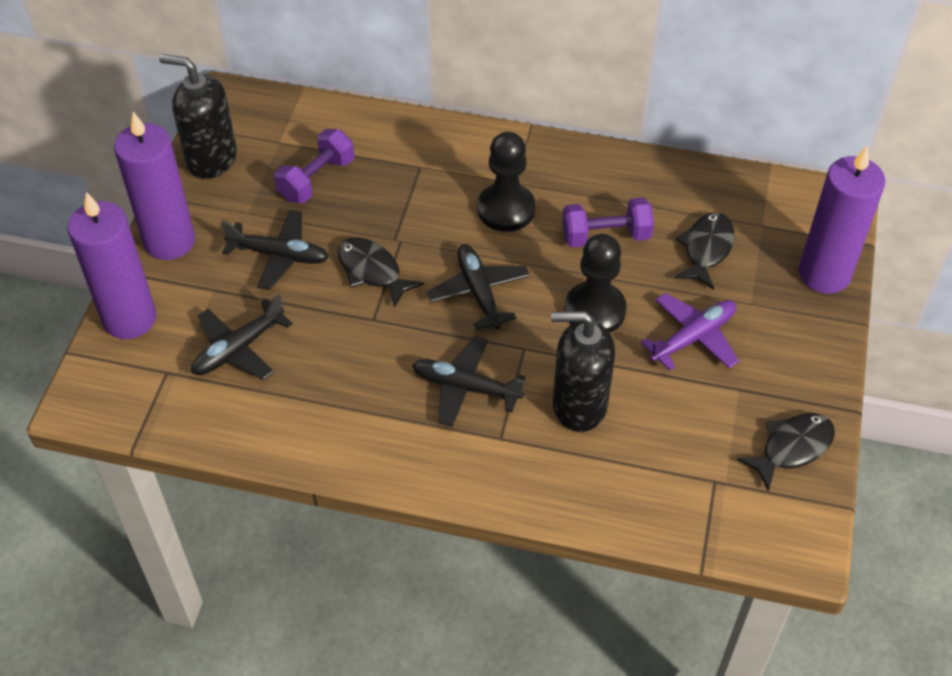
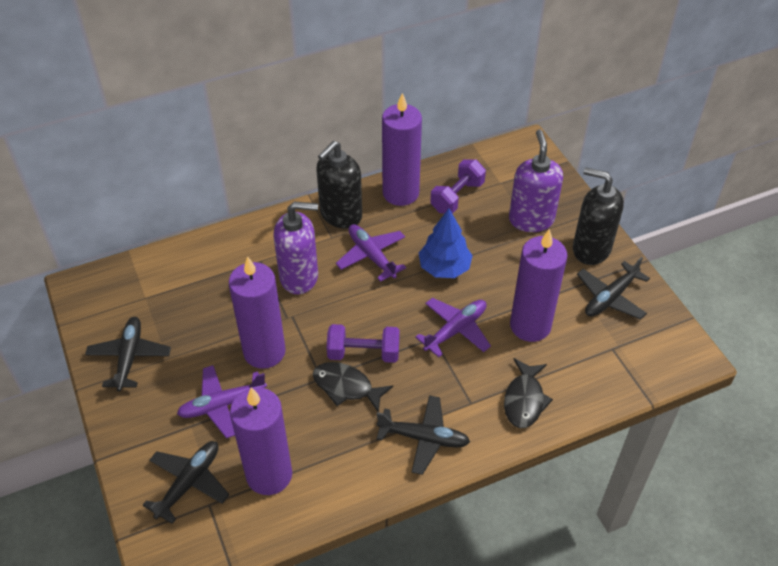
black fish: 3 -> 2
black pawn: 2 -> 0
blue tree: 0 -> 1
purple candle: 3 -> 4
purple plane: 1 -> 3
purple soap dispenser: 0 -> 2

